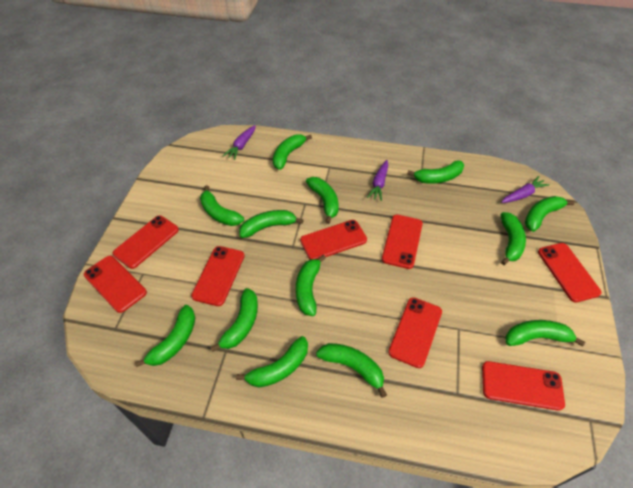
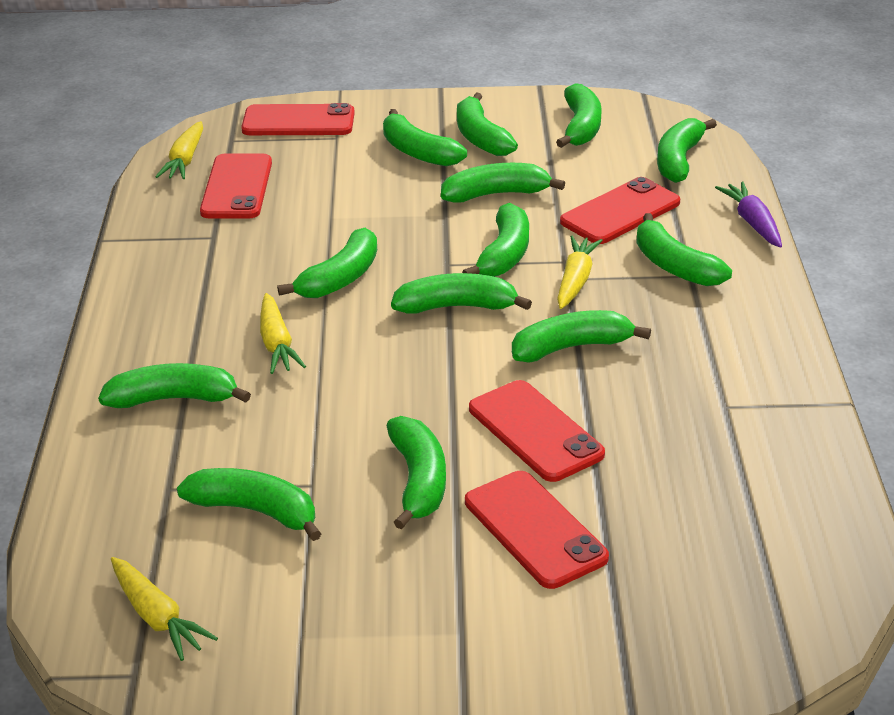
purple carrot: 3 -> 1
red phone: 8 -> 5
yellow carrot: 0 -> 4

